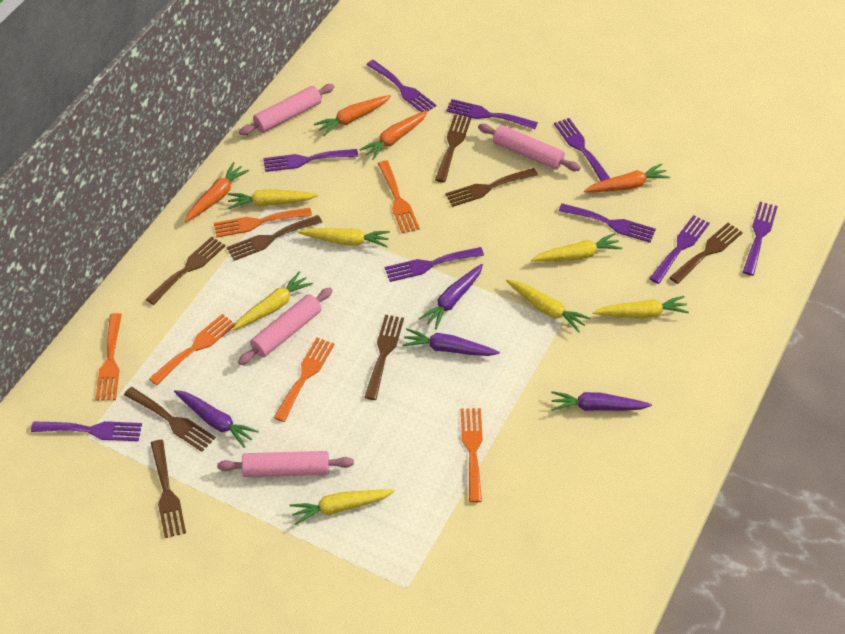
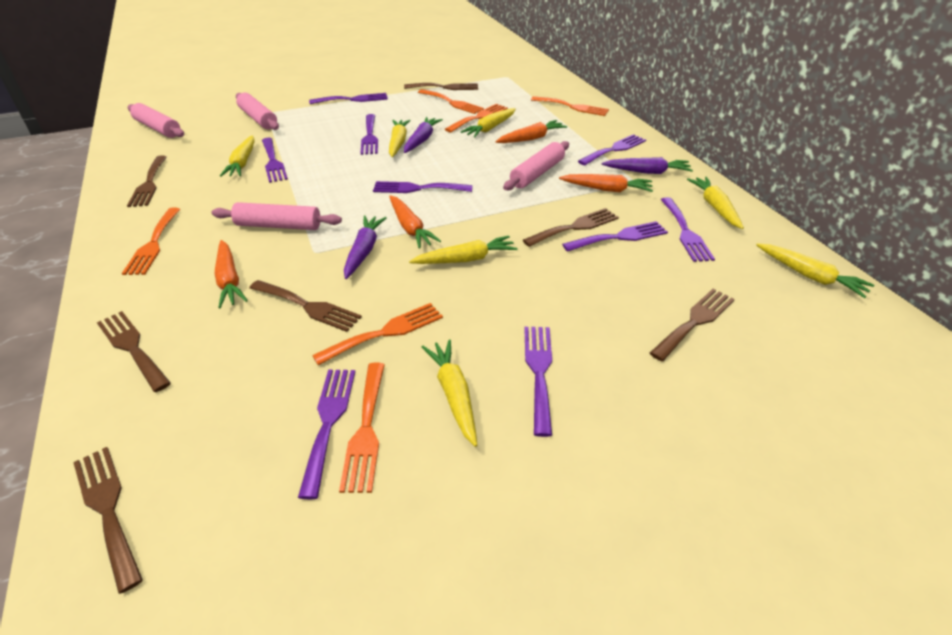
brown fork: 8 -> 7
purple carrot: 4 -> 3

